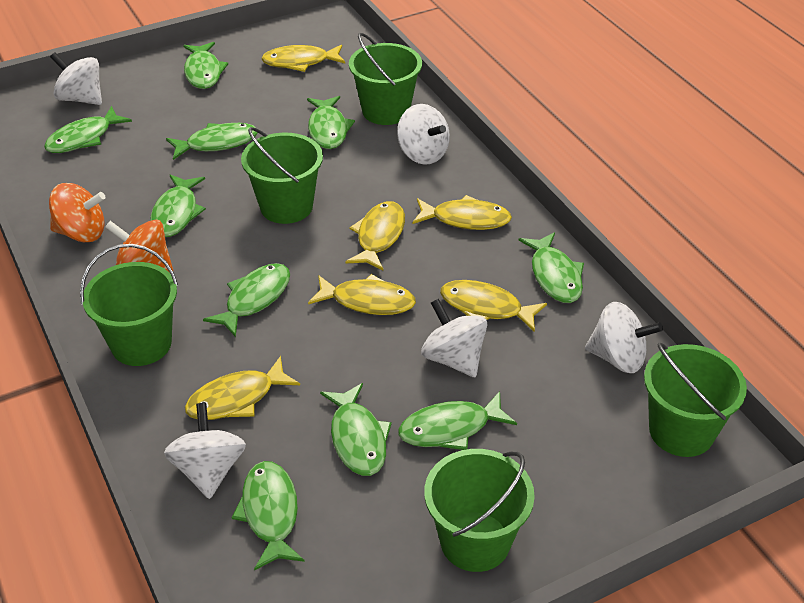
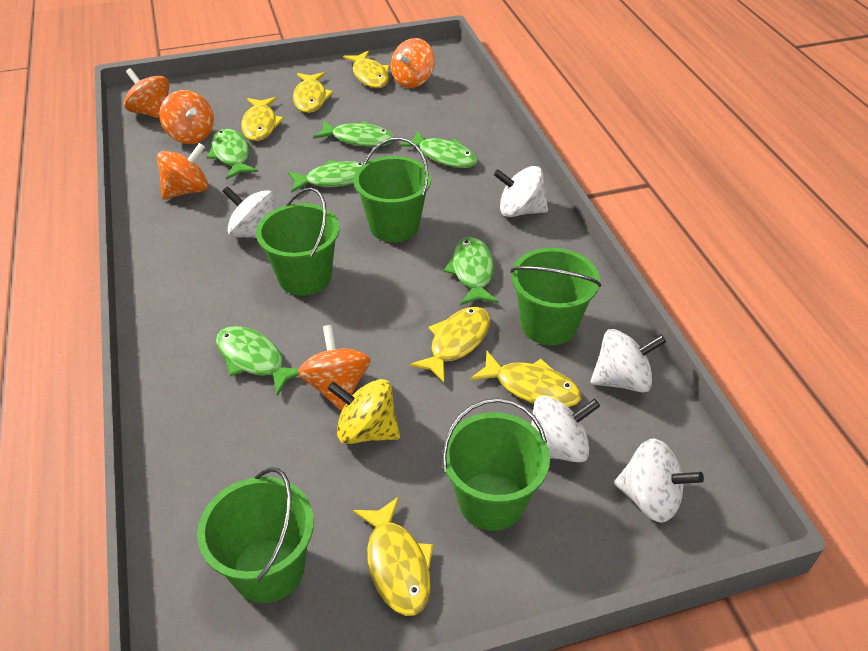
green fish: 10 -> 6
orange spinning top: 2 -> 5
yellow spinning top: 0 -> 1

